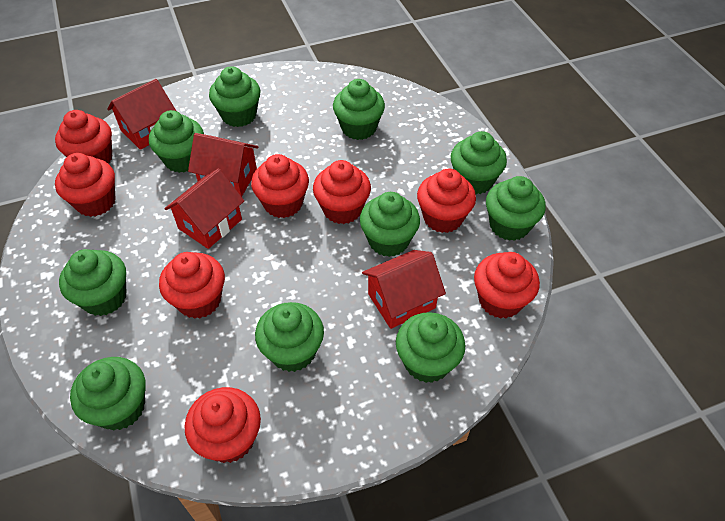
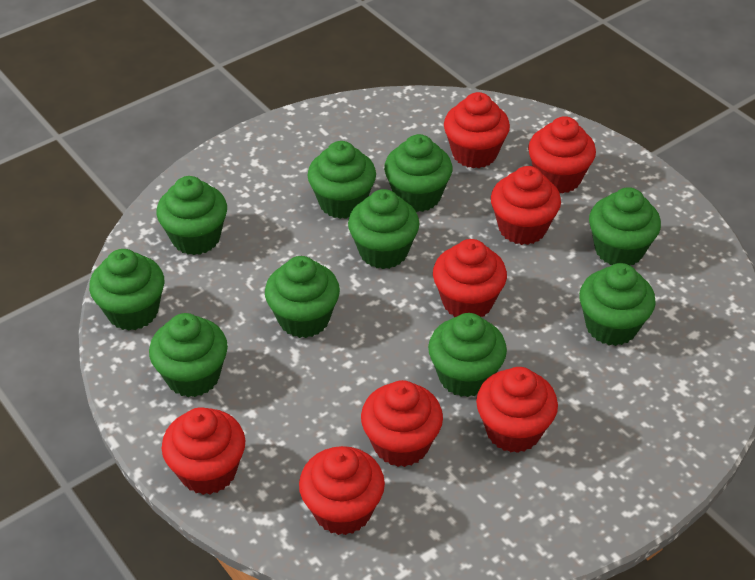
red house: 4 -> 0

